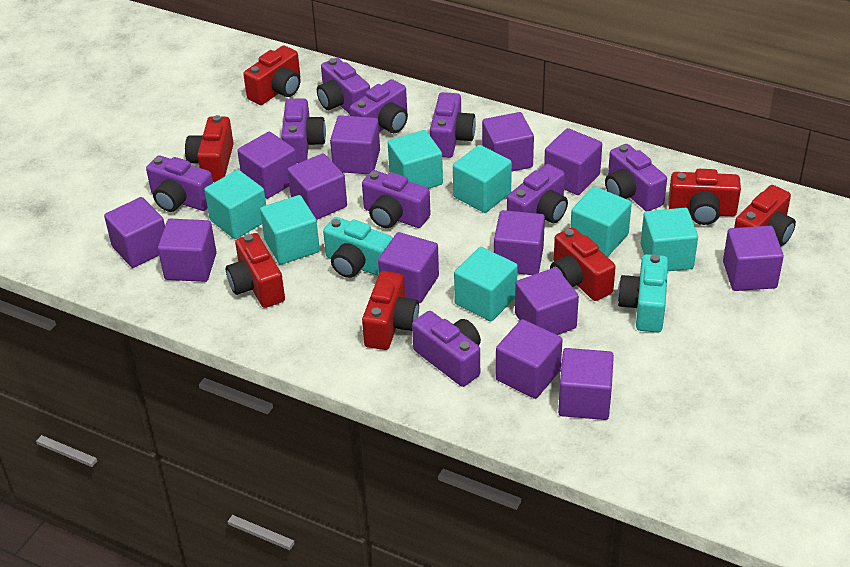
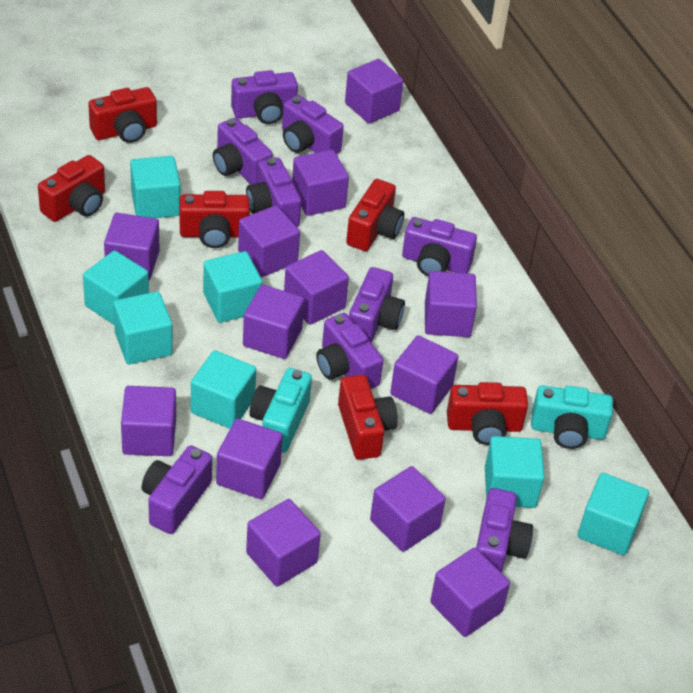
red camera: 7 -> 6

